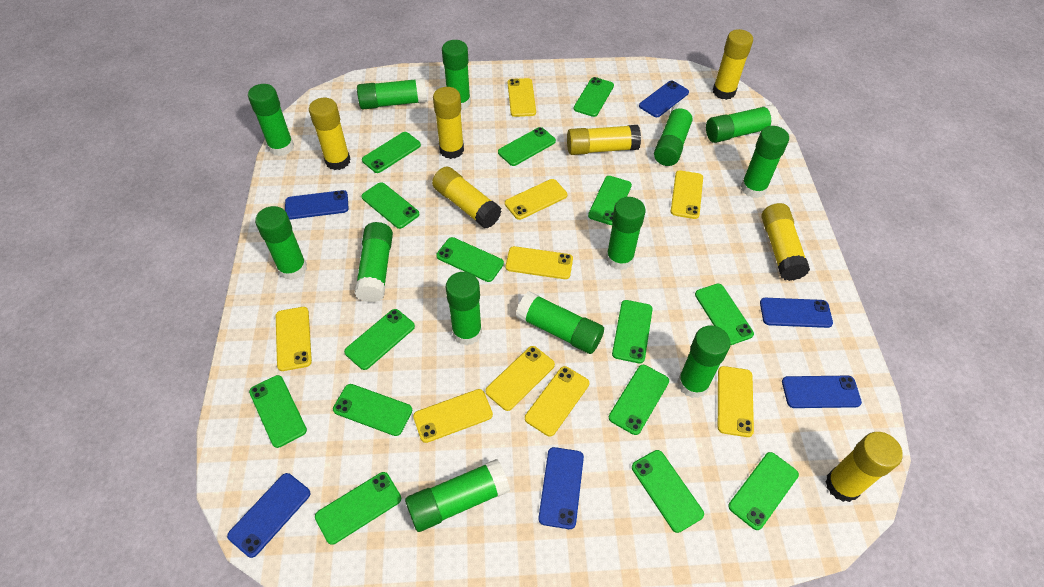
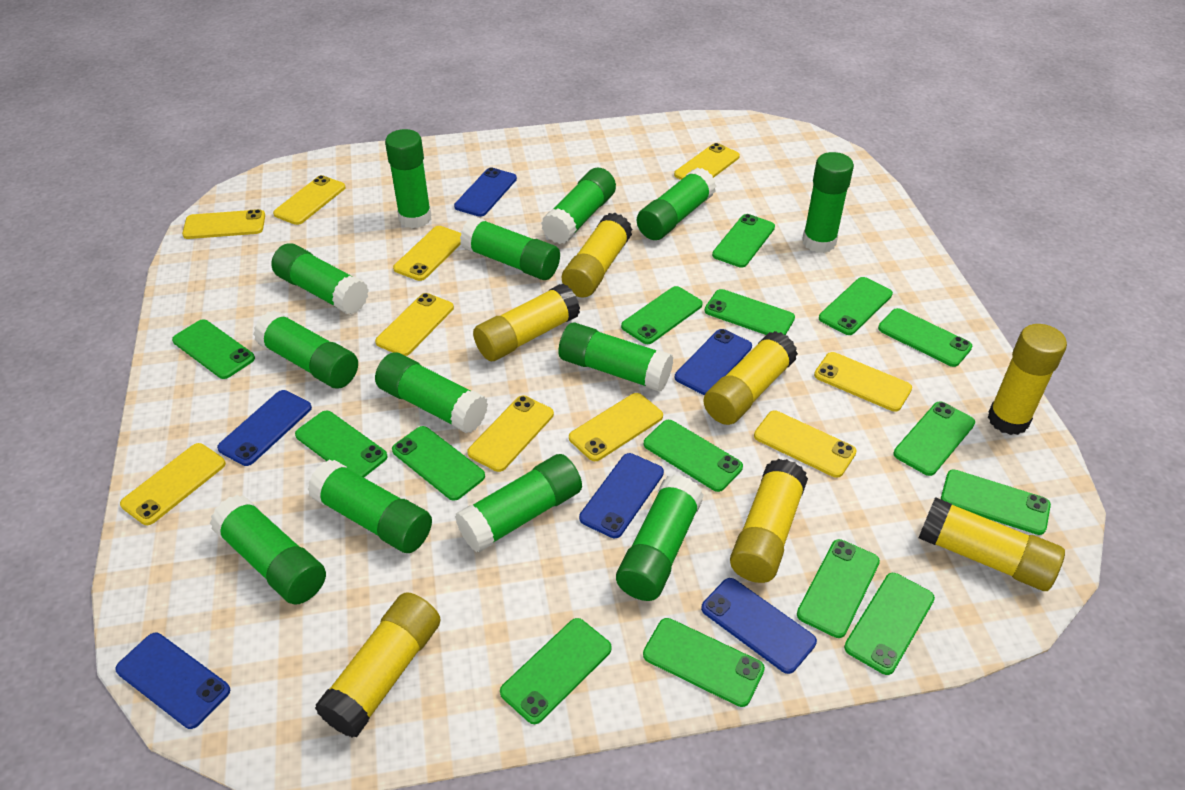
yellow phone: 9 -> 10

